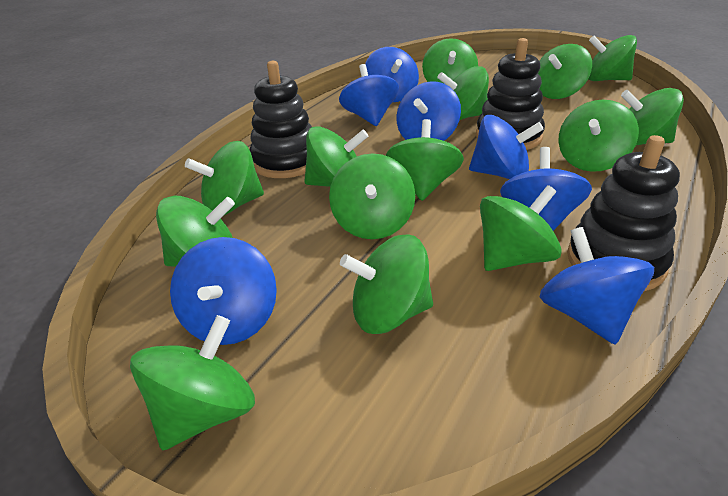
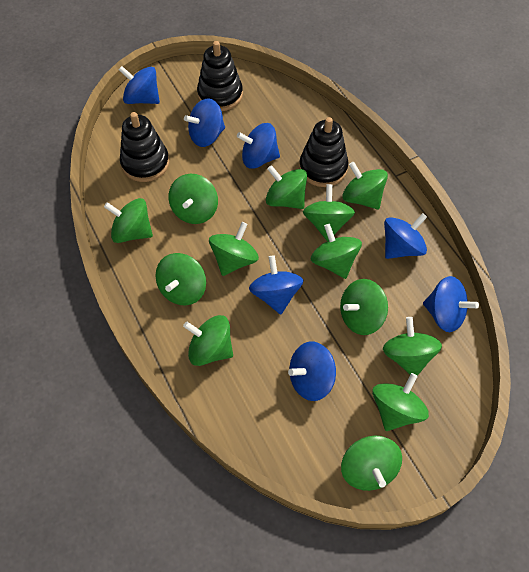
green spinning top: 14 -> 13

